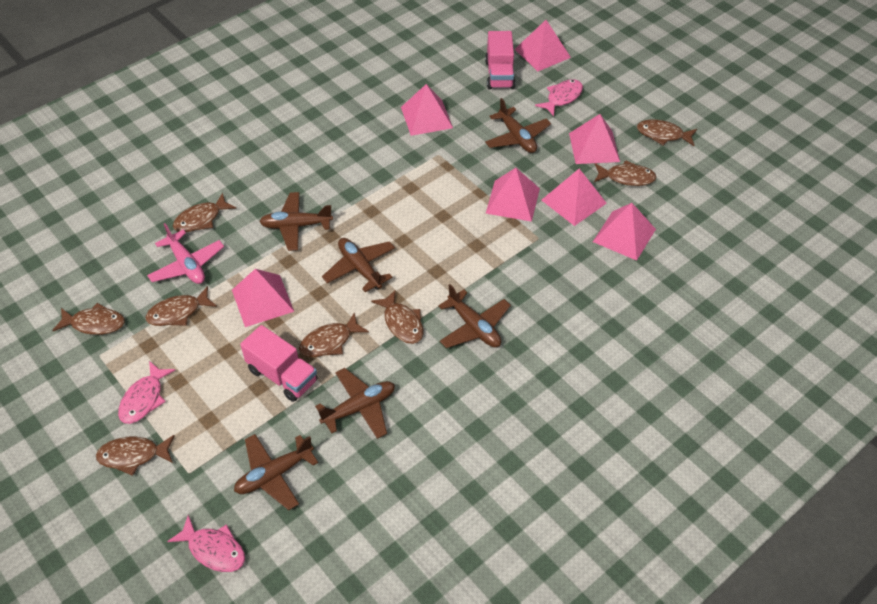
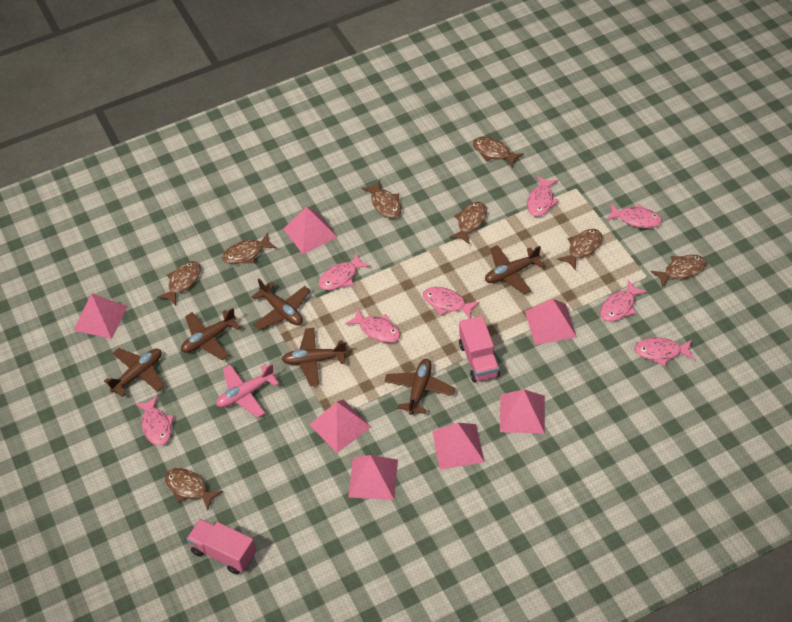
pink fish: 3 -> 8

